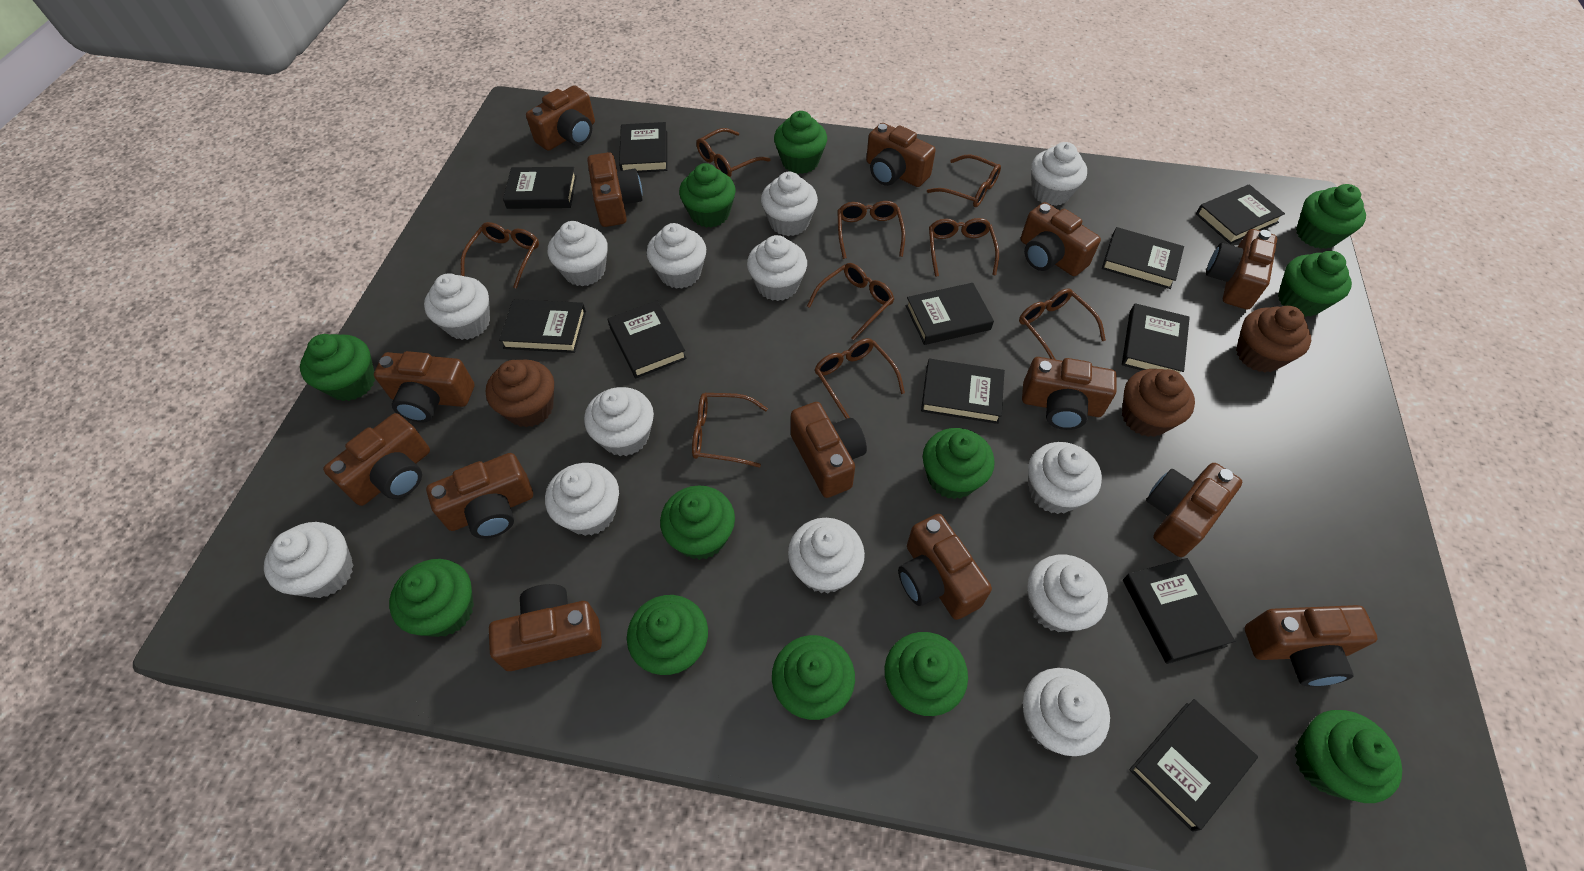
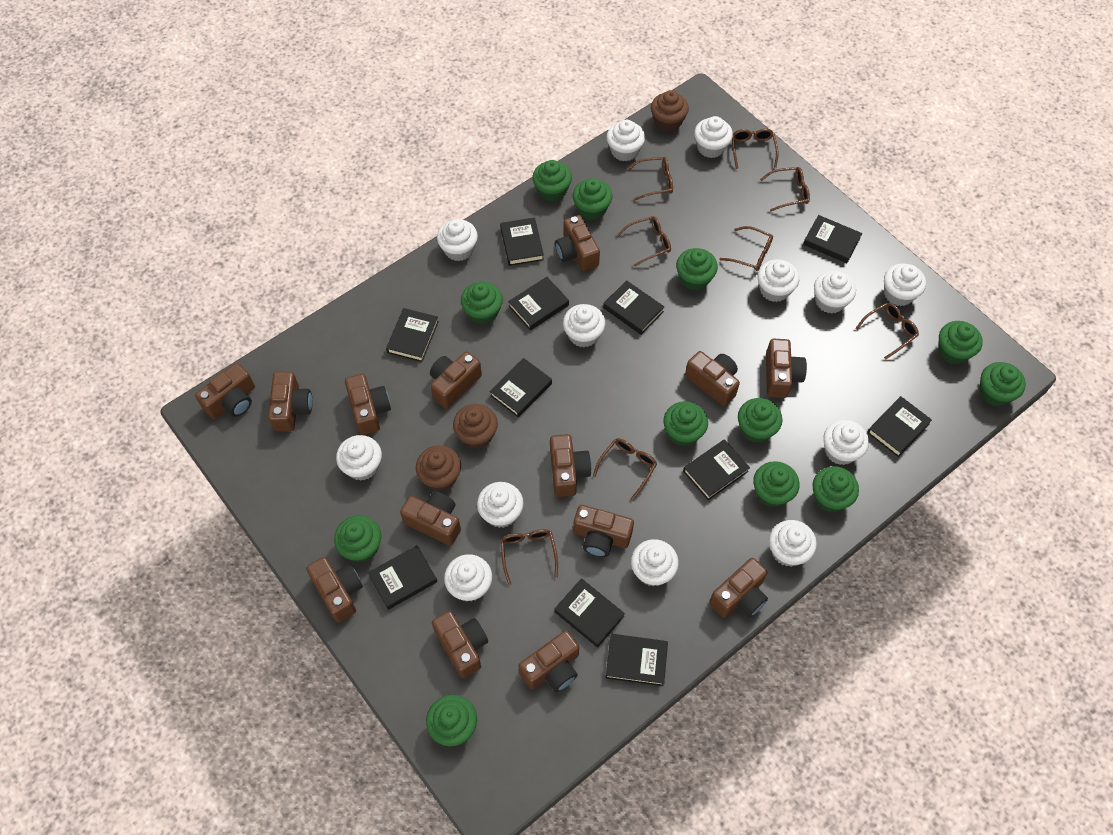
brown glasses: 9 -> 8

